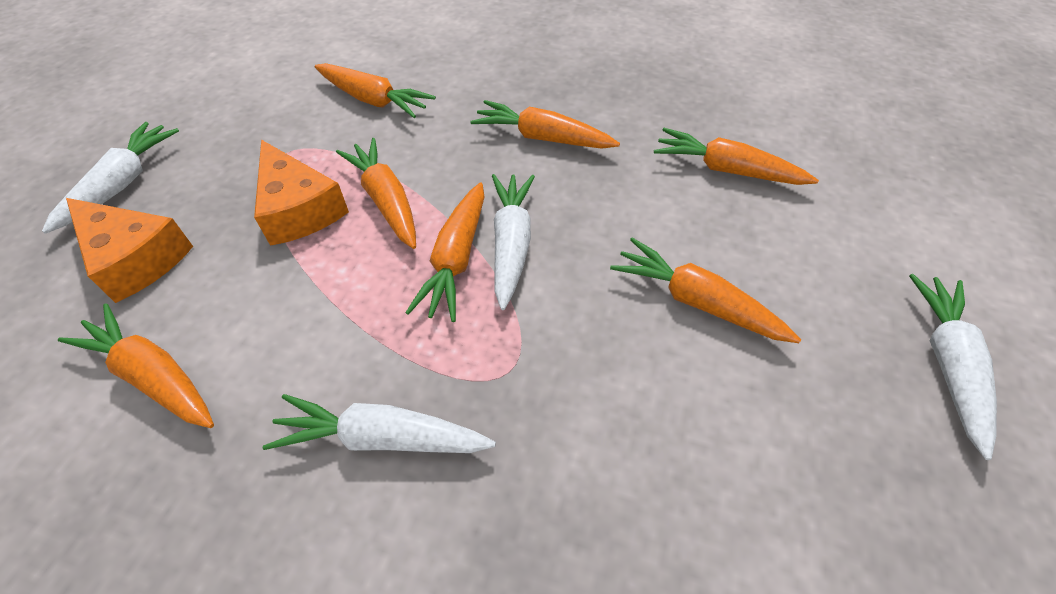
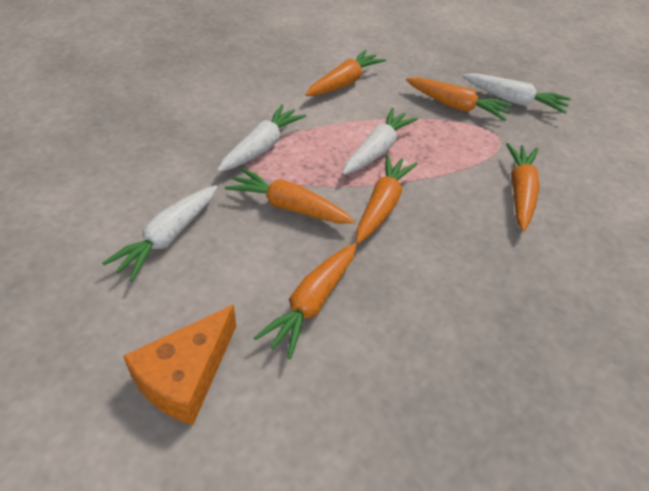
orange carrot: 7 -> 6
orange cheese: 2 -> 1

